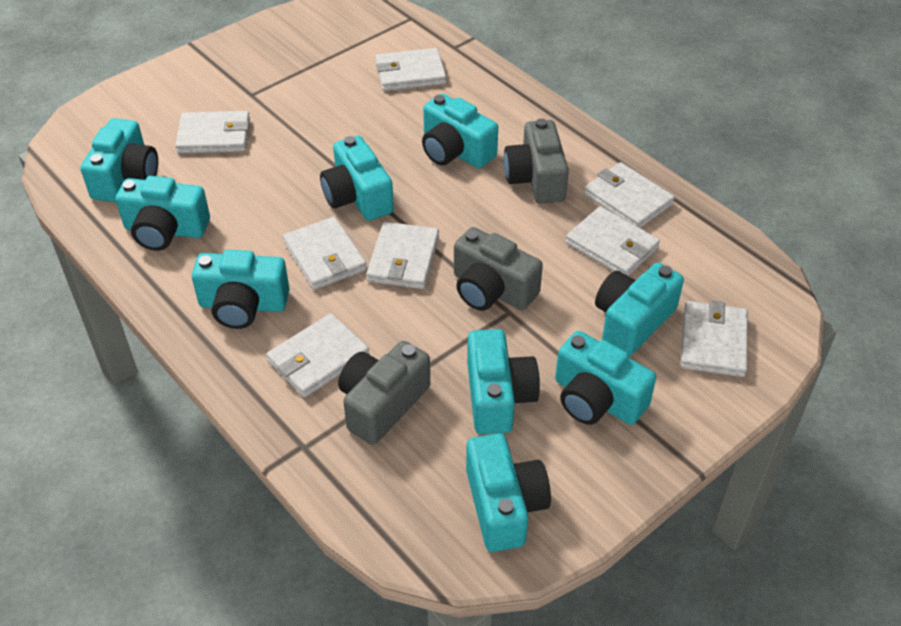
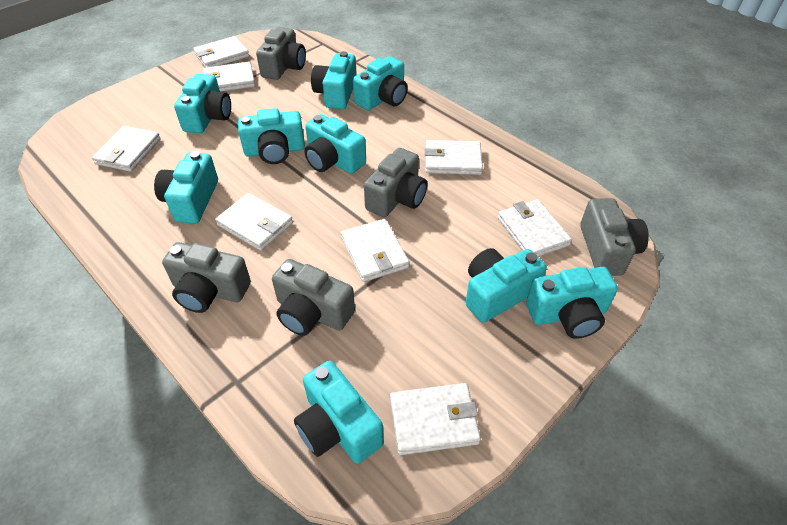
grey camera: 3 -> 5

